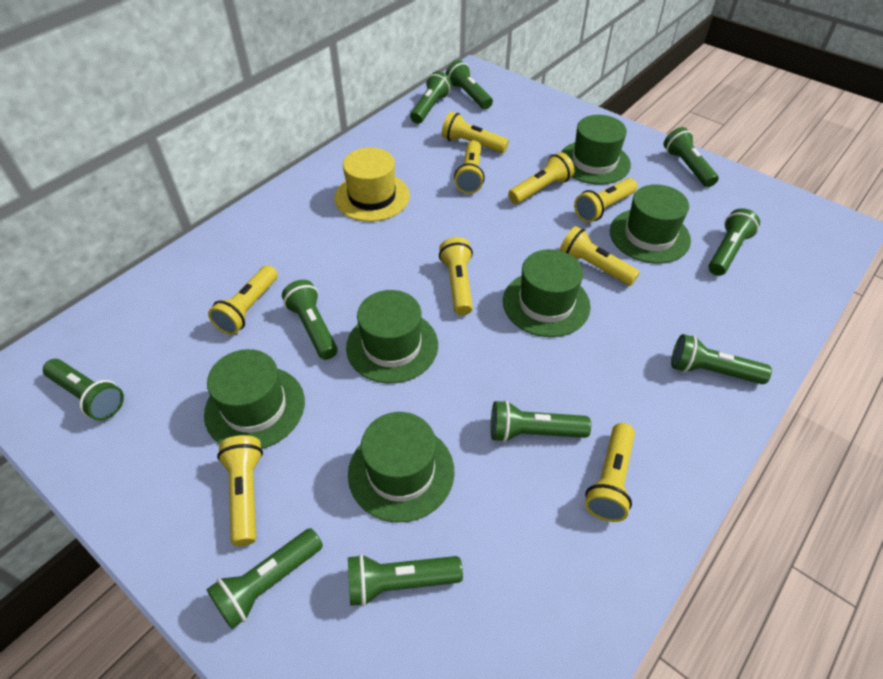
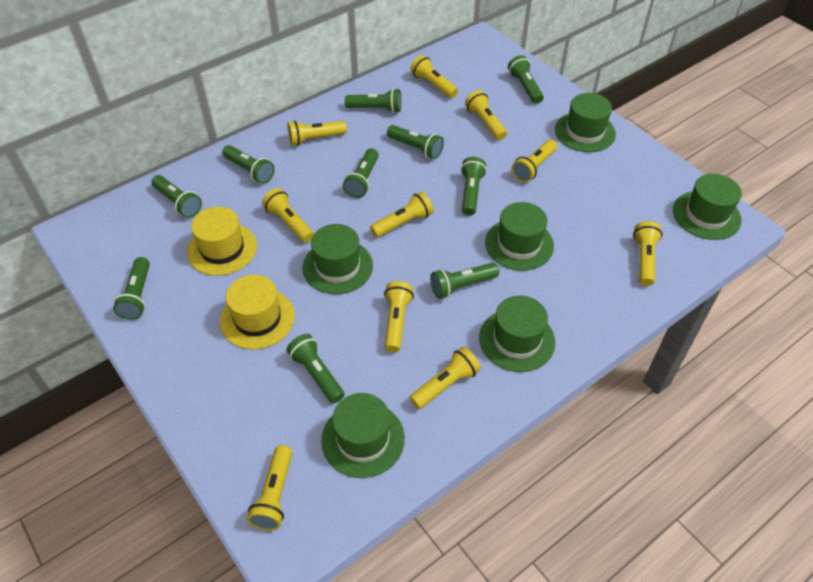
yellow flashlight: 9 -> 10
yellow hat: 1 -> 2

